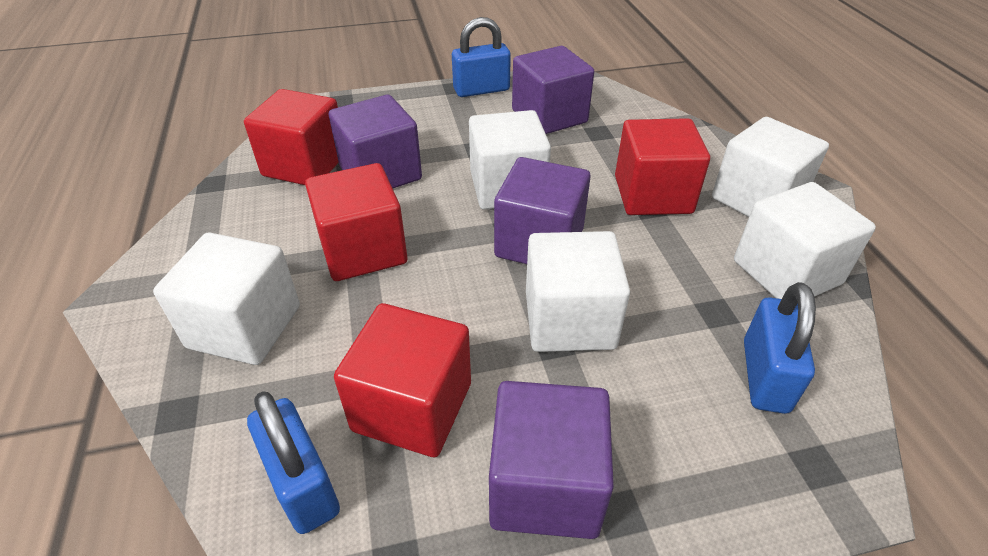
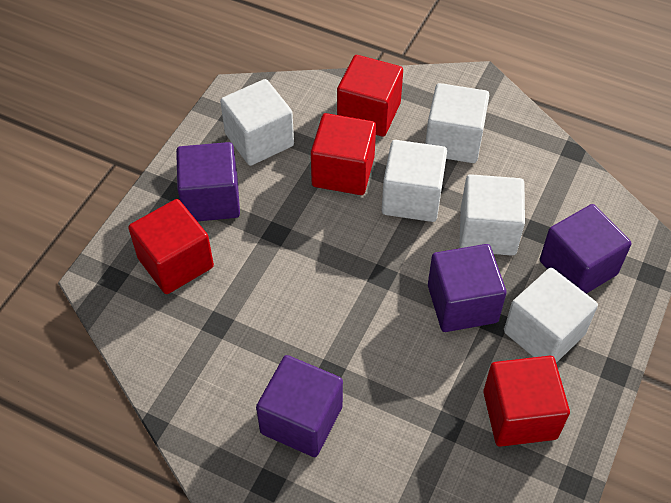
blue padlock: 3 -> 0

